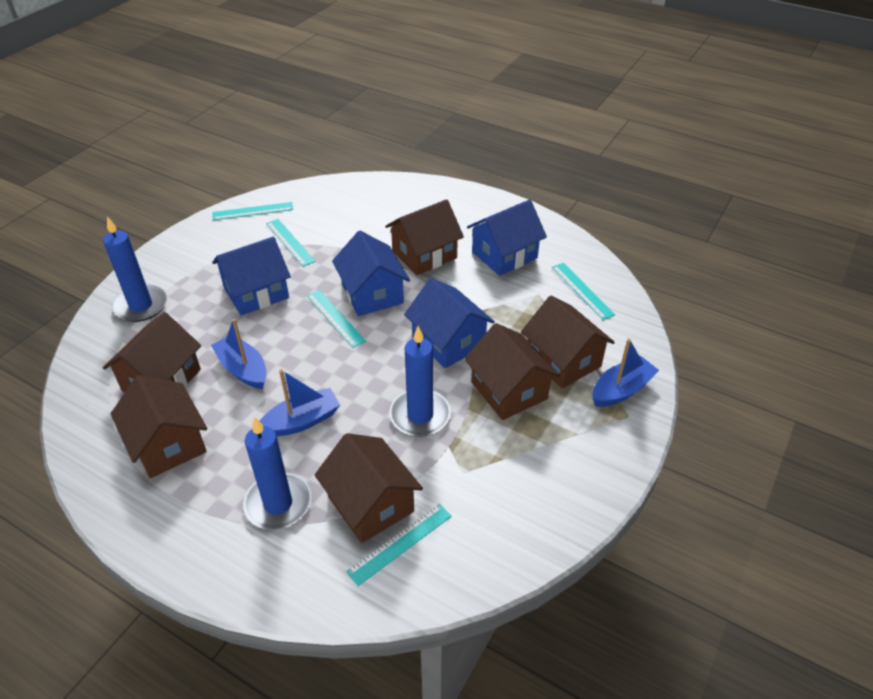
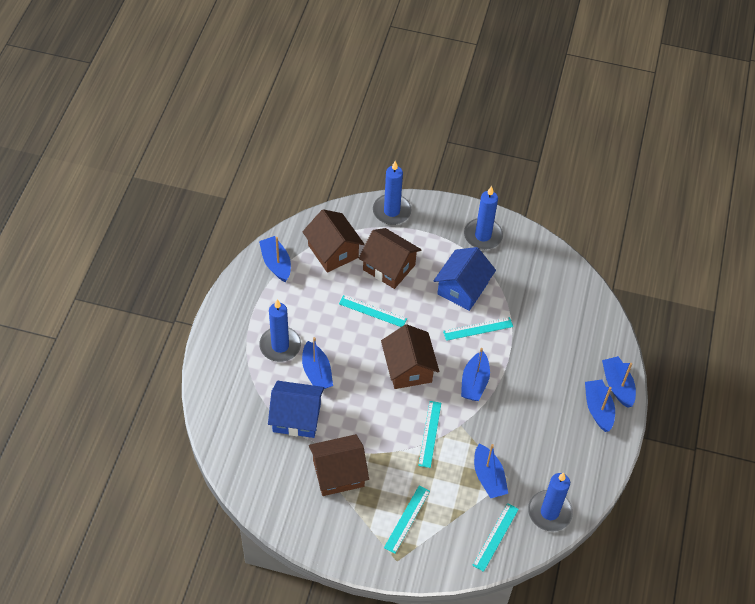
blue boat: 3 -> 6
blue candle: 3 -> 4
blue house: 4 -> 2
brown house: 6 -> 4

